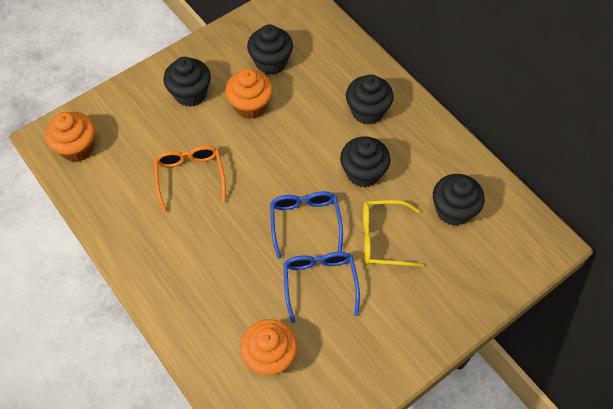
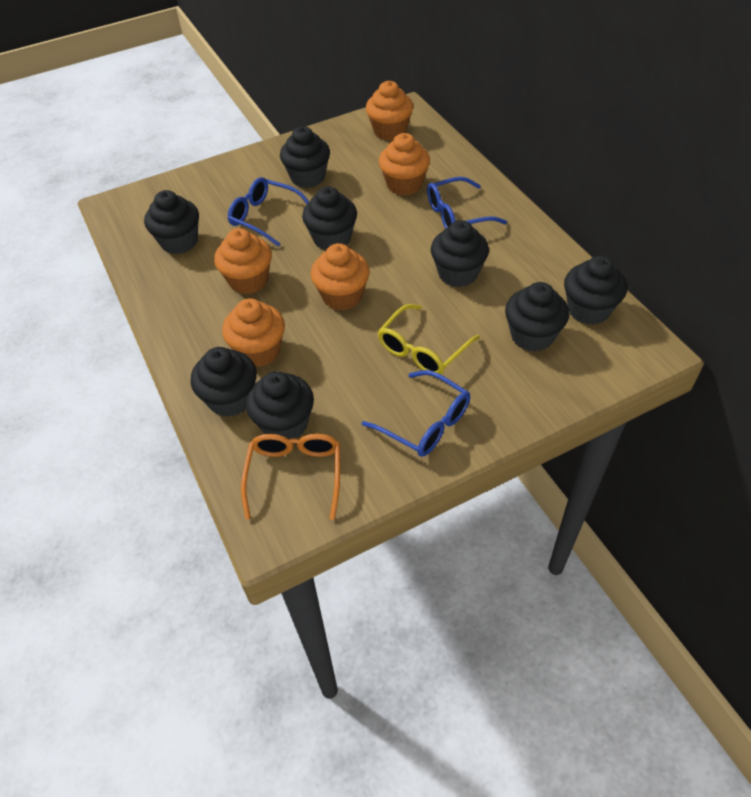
black cupcake: 5 -> 8
blue glasses: 2 -> 3
orange cupcake: 3 -> 5

